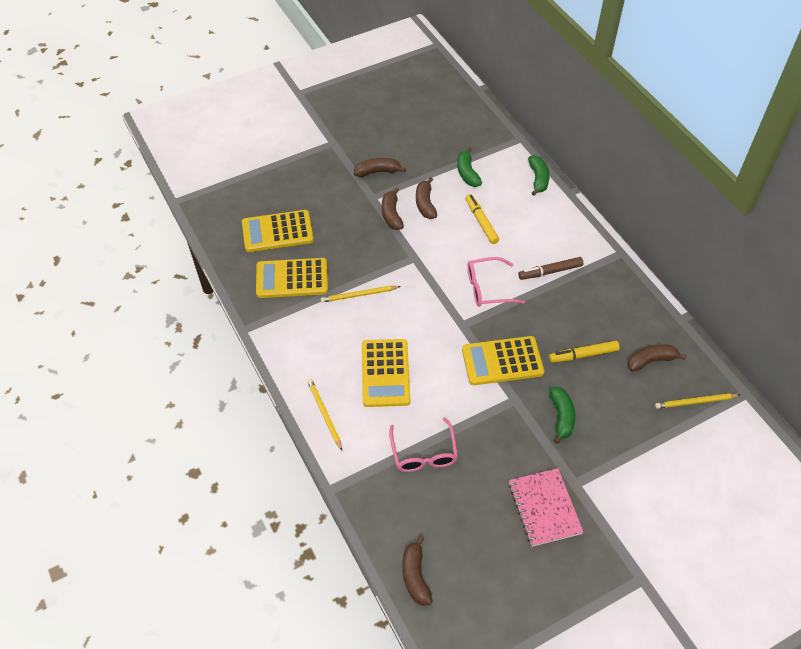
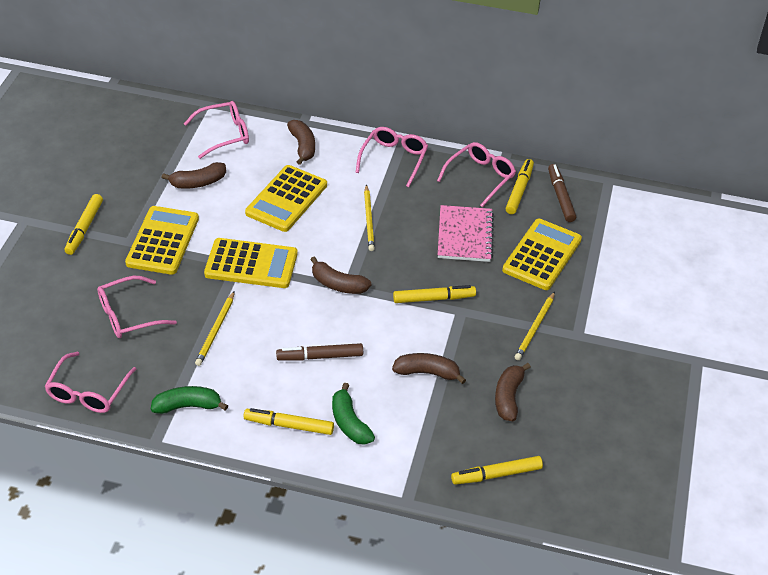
brown marker: 1 -> 2
green banana: 3 -> 2
pink glasses: 2 -> 5
yellow marker: 2 -> 5

